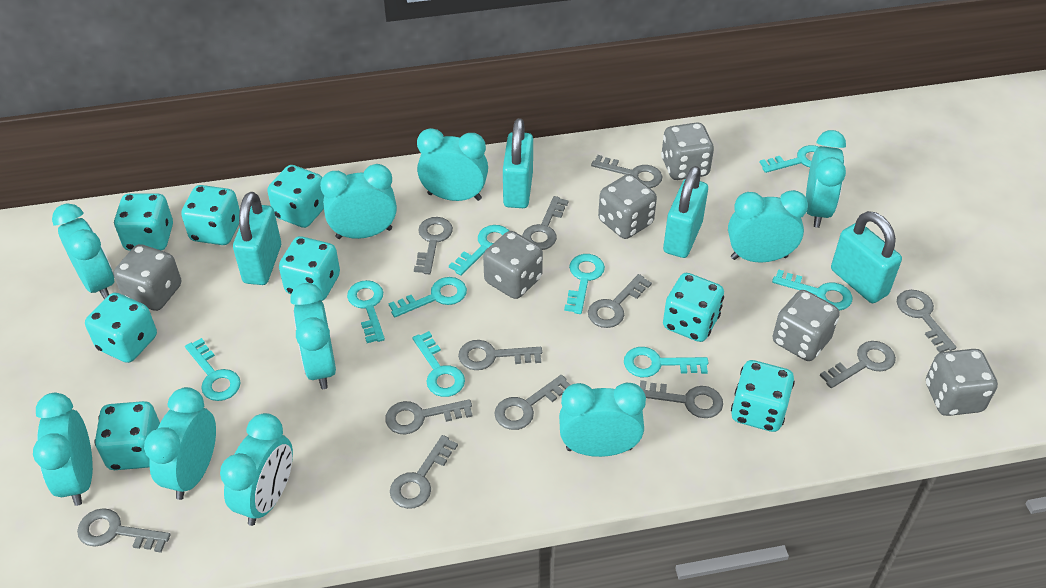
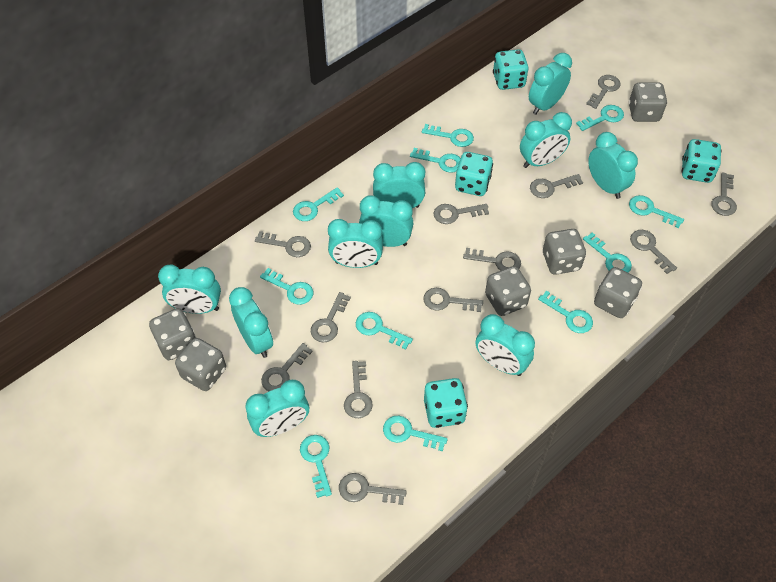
turquoise dice: 8 -> 4
turquoise key: 9 -> 11
turquoise padlock: 4 -> 0

